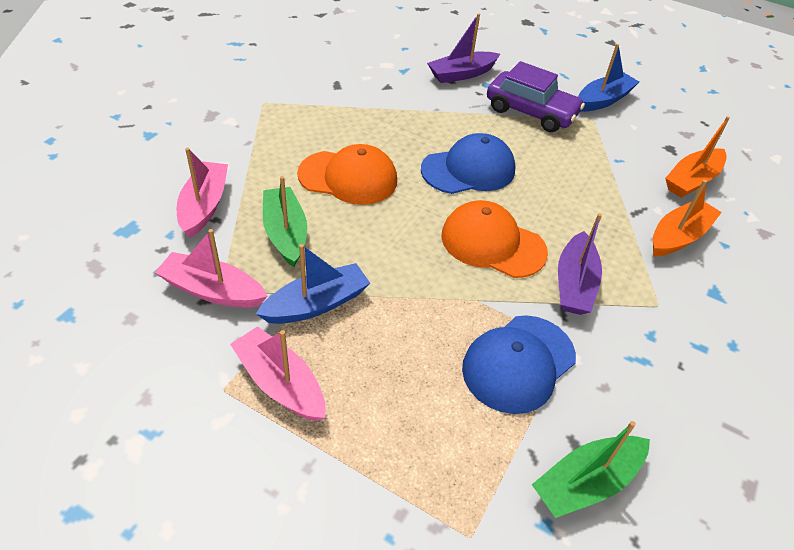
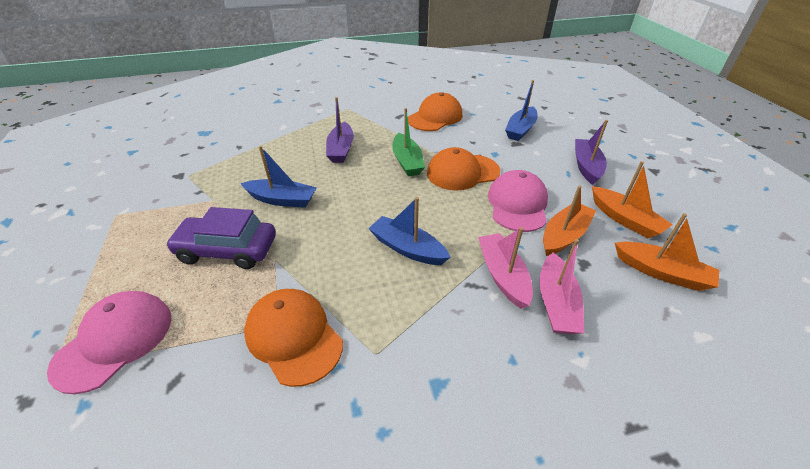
blue boat: 2 -> 3
blue cap: 2 -> 0
green boat: 2 -> 1
orange boat: 2 -> 3
orange cap: 2 -> 3
pink boat: 3 -> 2
pink cap: 0 -> 2

